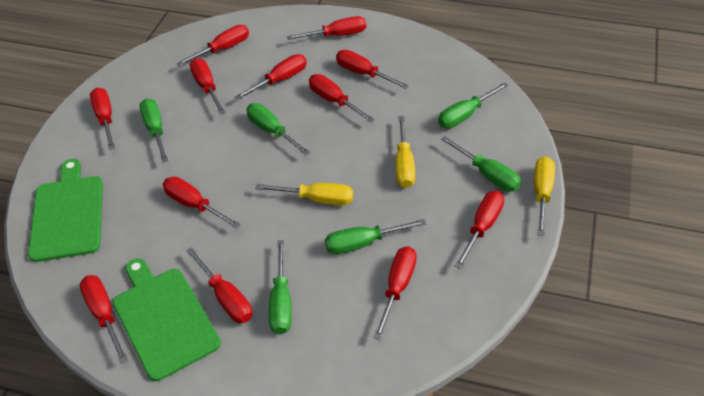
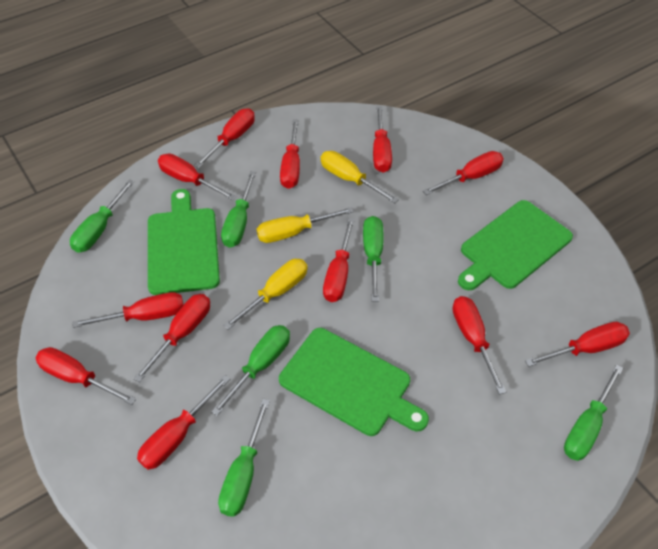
green cutting board: 2 -> 3

